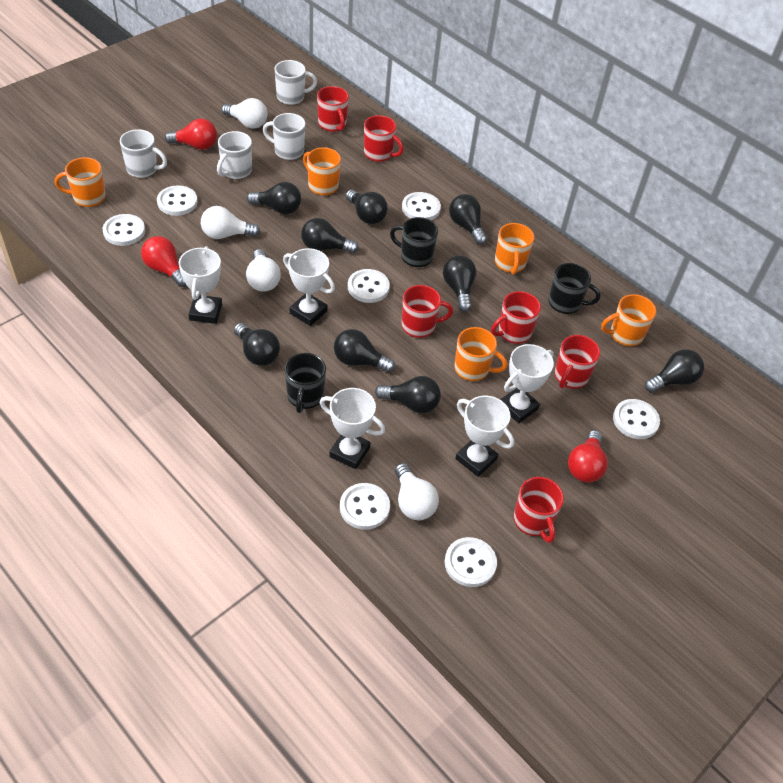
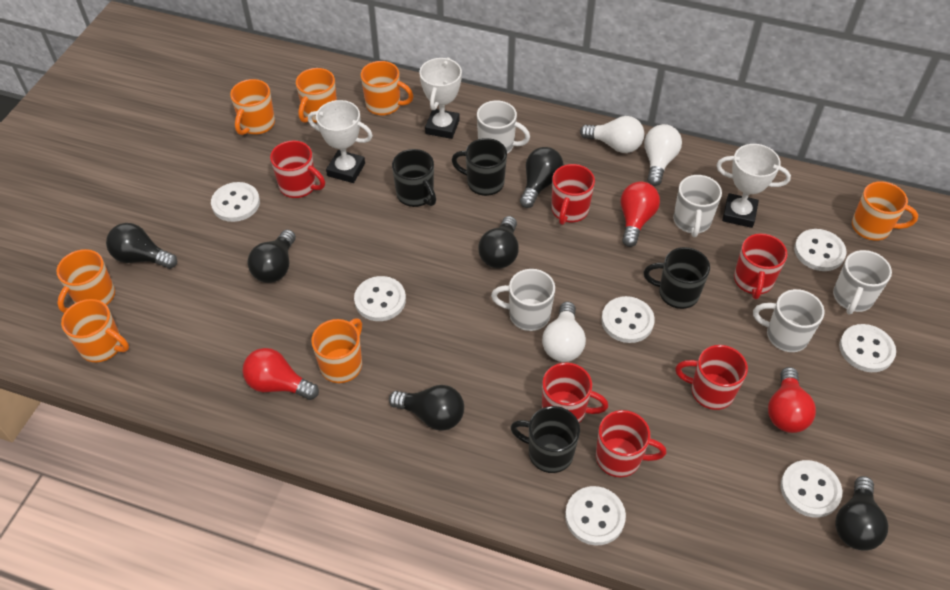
black light bulb: 9 -> 6
black mug: 3 -> 4
orange mug: 5 -> 7
white light bulb: 4 -> 3
white mug: 4 -> 5
white trophy: 5 -> 3

